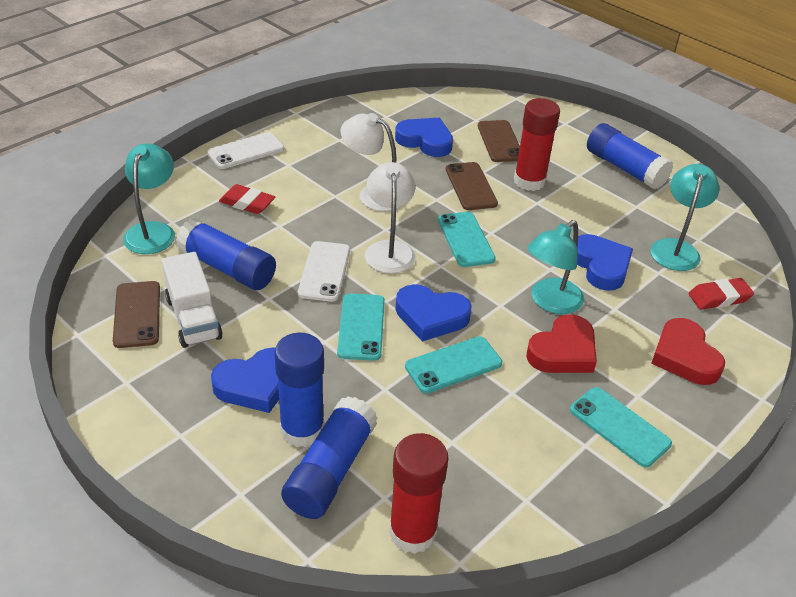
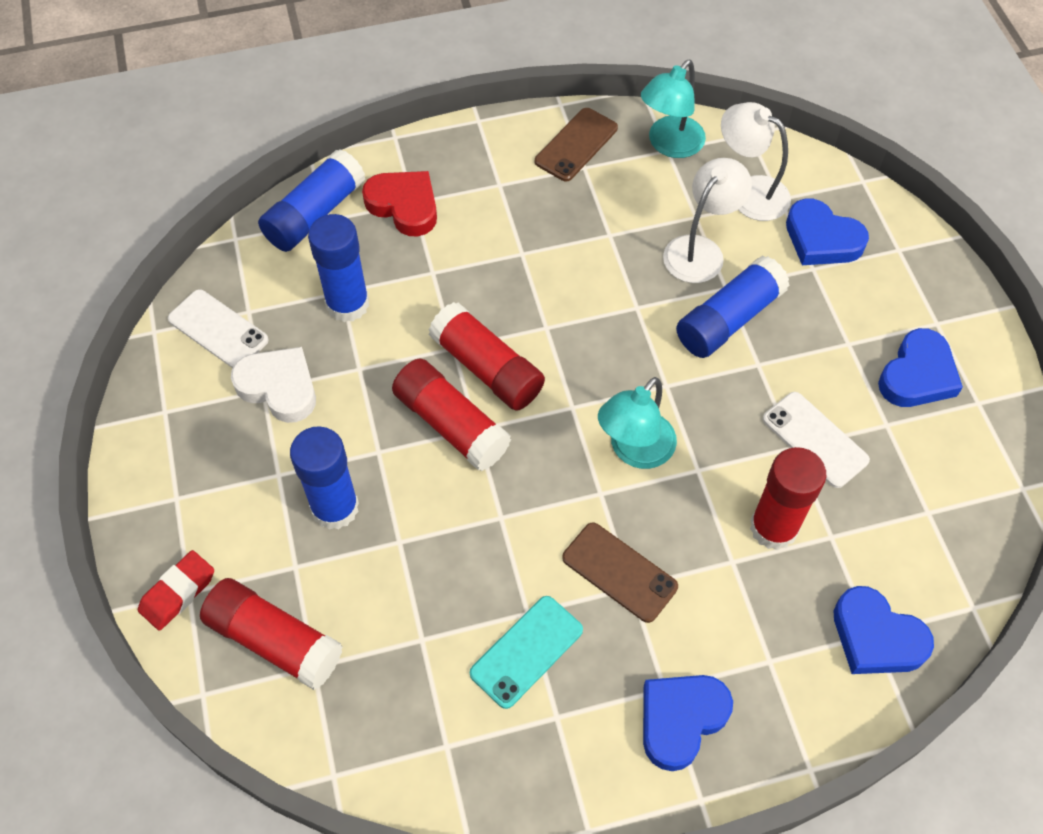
brown phone: 3 -> 2
red eraser: 2 -> 1
red glue stick: 2 -> 4
red heart: 2 -> 1
turquoise lamp: 3 -> 2
turquoise phone: 4 -> 1
white heart: 0 -> 1
white truck: 1 -> 0

